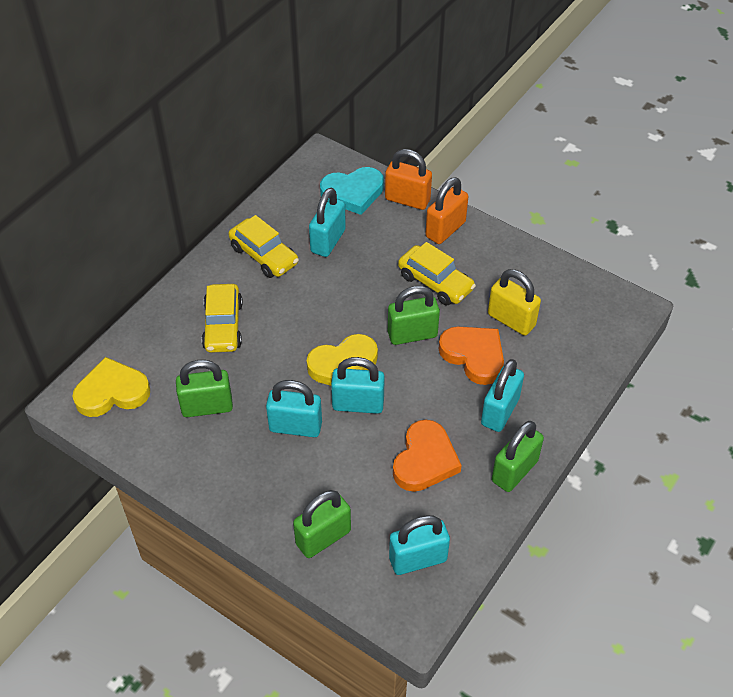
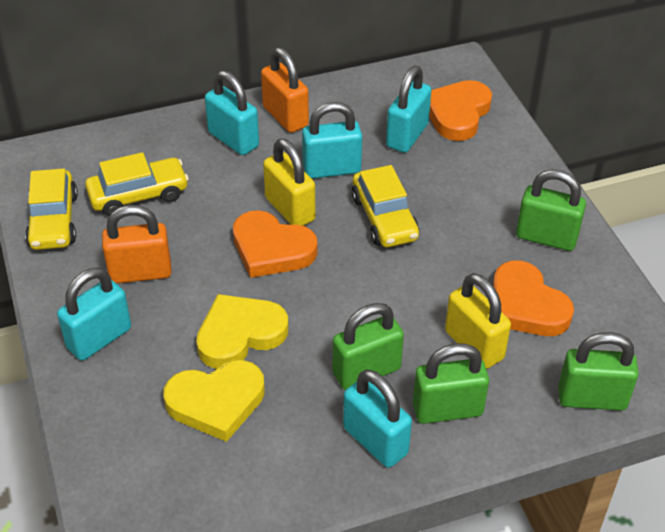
orange heart: 2 -> 3
turquoise heart: 1 -> 0
yellow padlock: 1 -> 2

